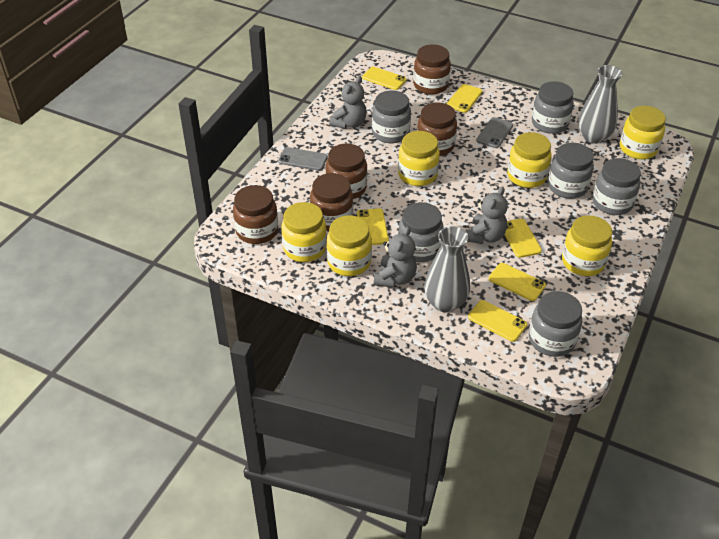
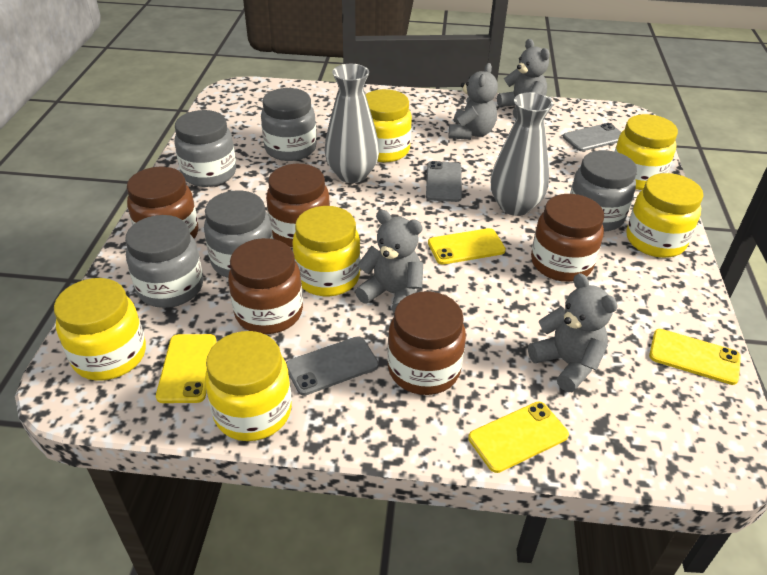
grey jar: 6 -> 5
grey phone: 2 -> 3
grey teddy bear: 3 -> 4
yellow phone: 6 -> 4

